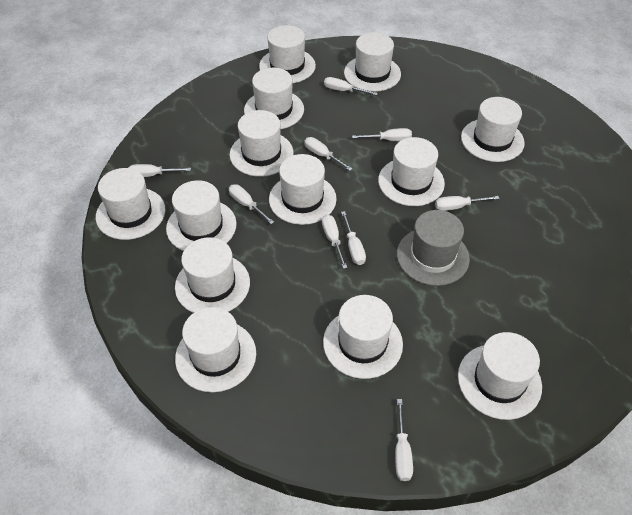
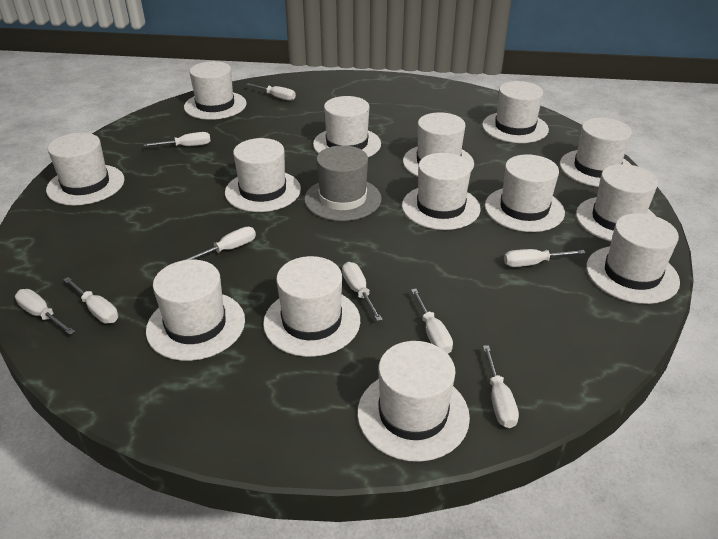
white hat: 13 -> 14

